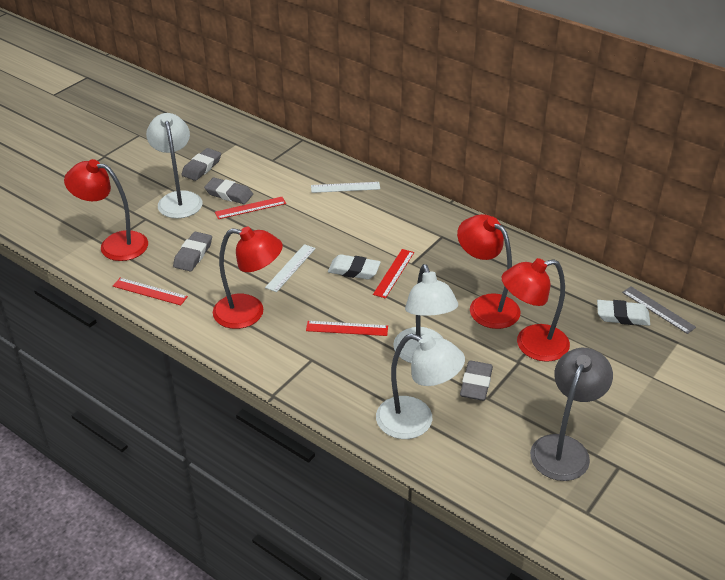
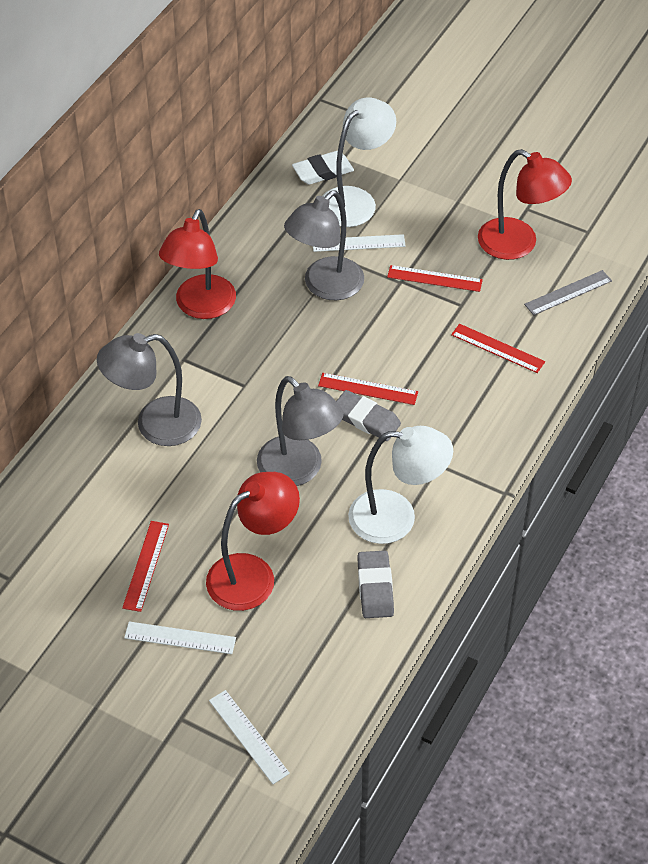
grey eraser: 4 -> 2
grey lamp: 1 -> 3
red lamp: 4 -> 3
white eraser: 2 -> 1
white lamp: 3 -> 2
white ruler: 2 -> 3

